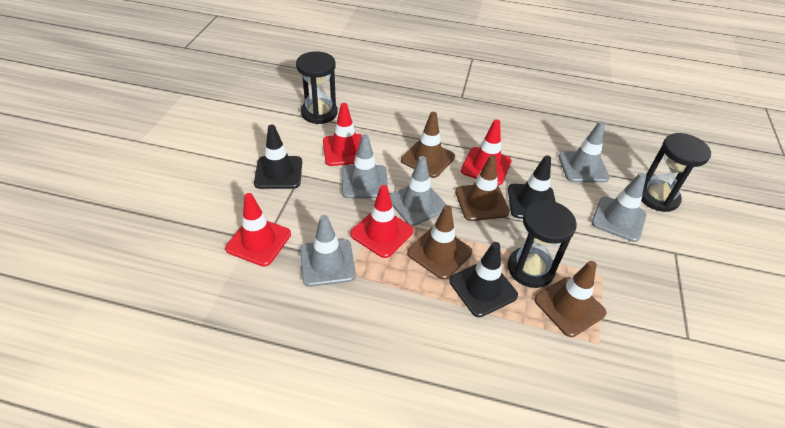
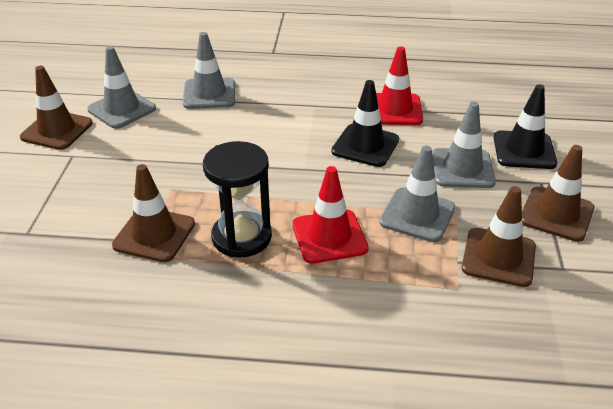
black hourglass: 3 -> 1
black traffic cone: 3 -> 2
grey traffic cone: 5 -> 4
red traffic cone: 4 -> 2

